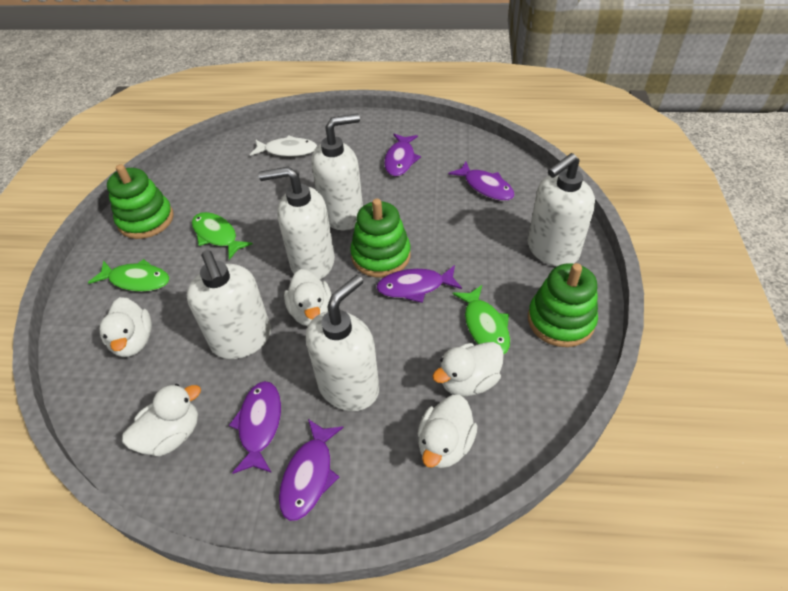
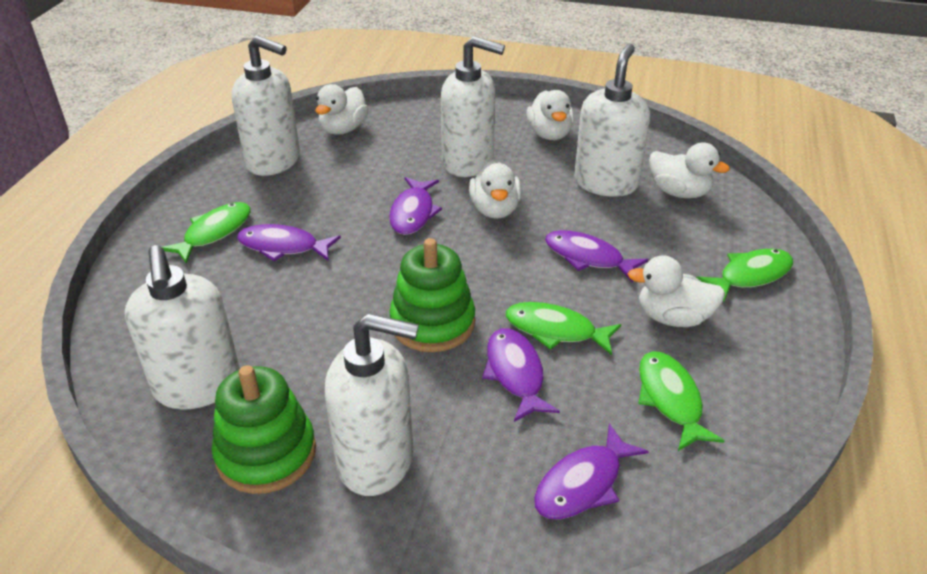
green fish: 3 -> 4
green stacking toy: 3 -> 2
white fish: 1 -> 0

